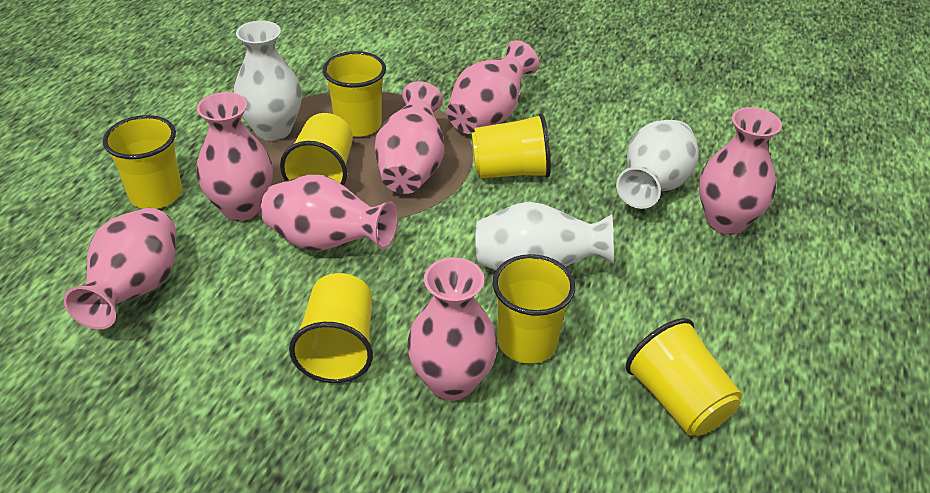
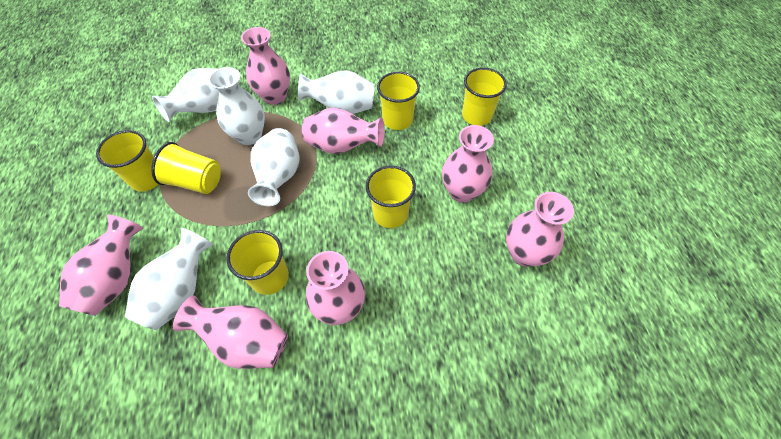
white vase: 3 -> 5
yellow cup: 7 -> 6

